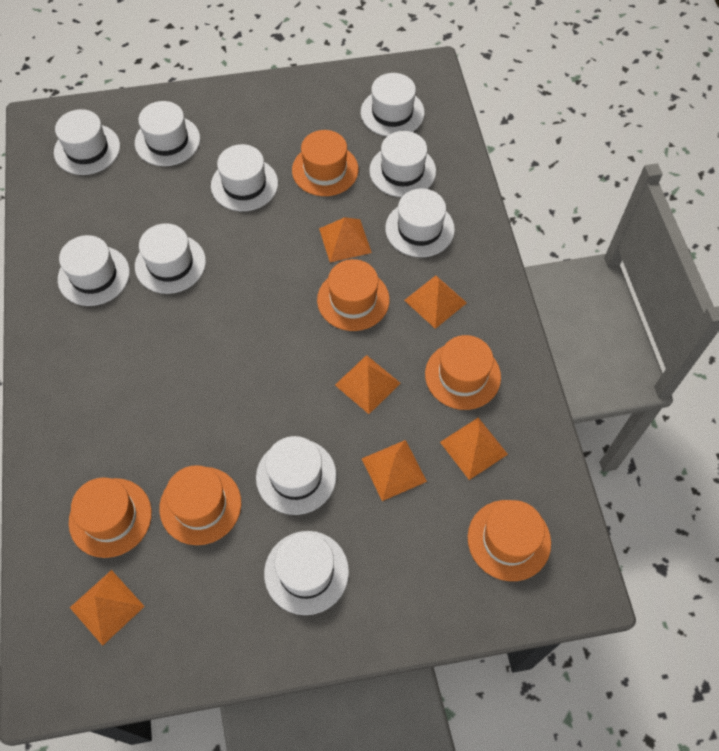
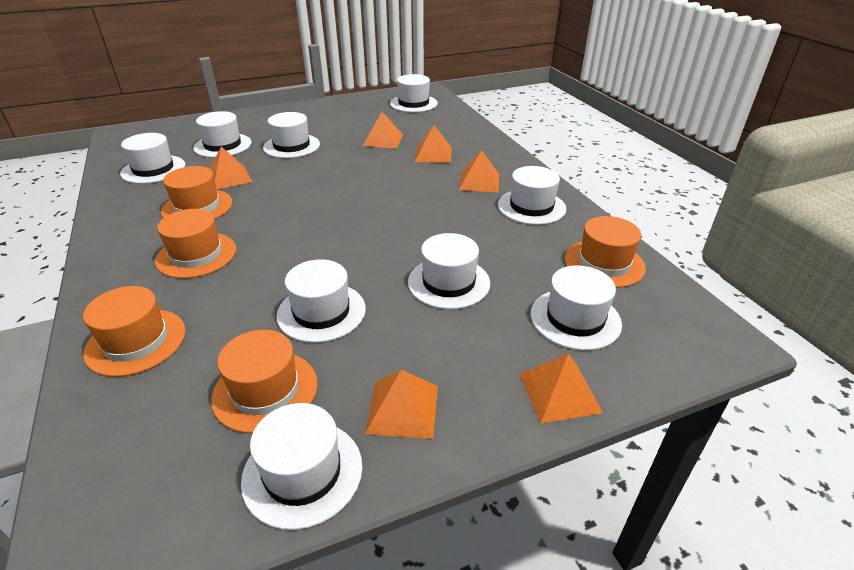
orange hat: 6 -> 5
white hat: 10 -> 9

